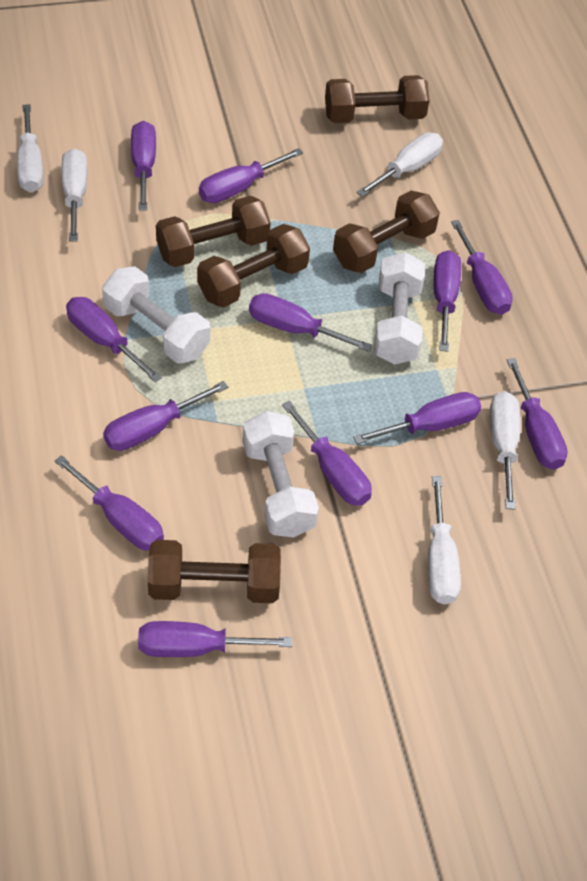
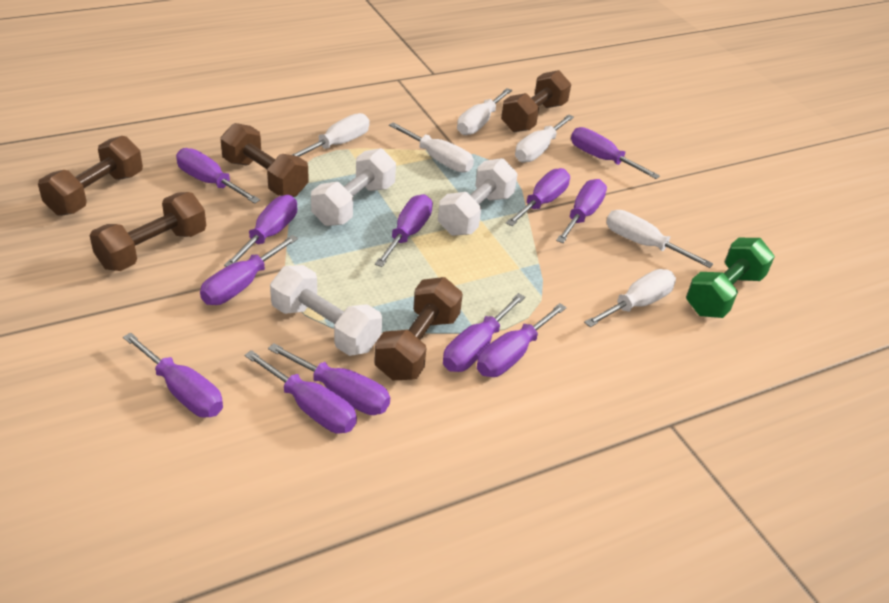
green dumbbell: 0 -> 1
white screwdriver: 5 -> 6

